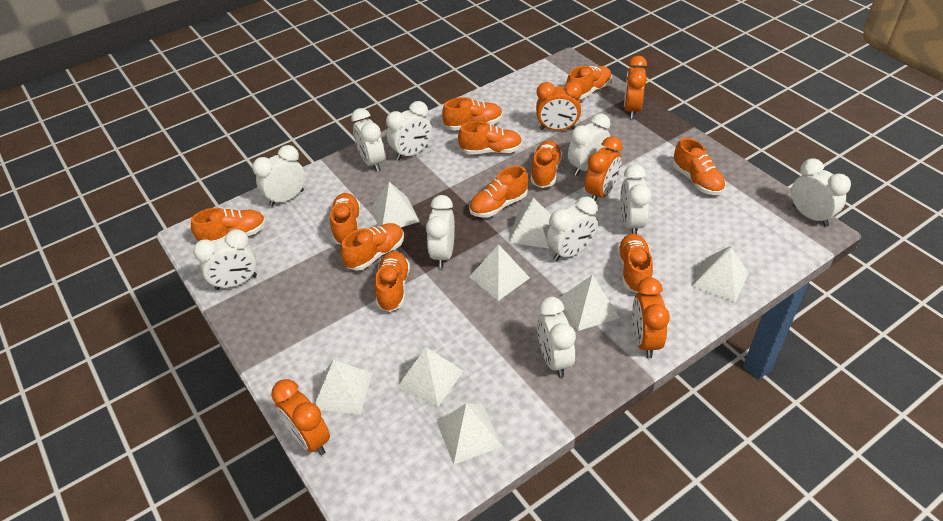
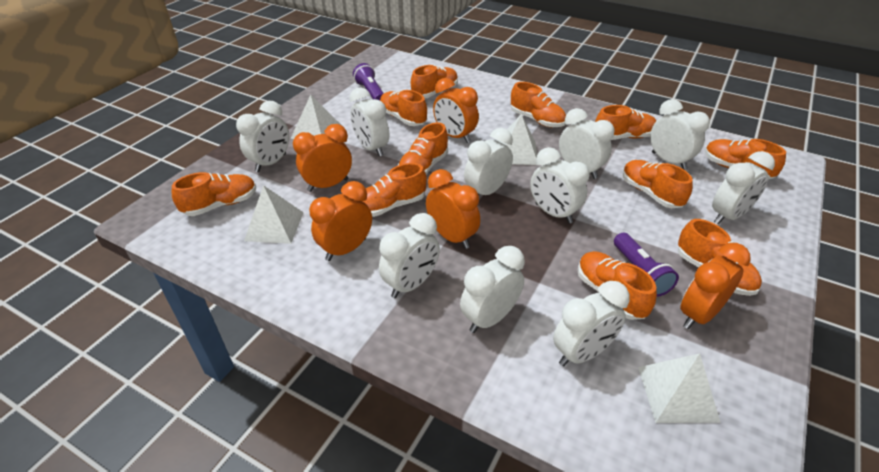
purple flashlight: 0 -> 2
white pyramid: 8 -> 4

